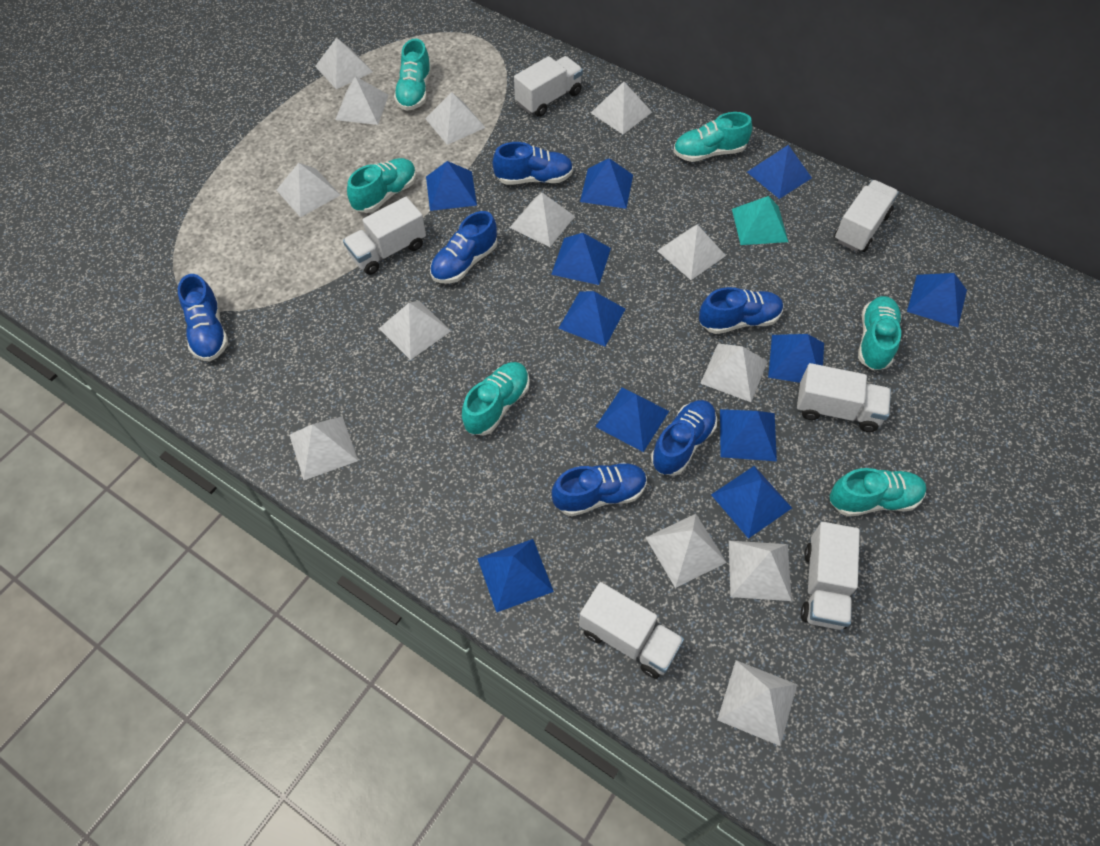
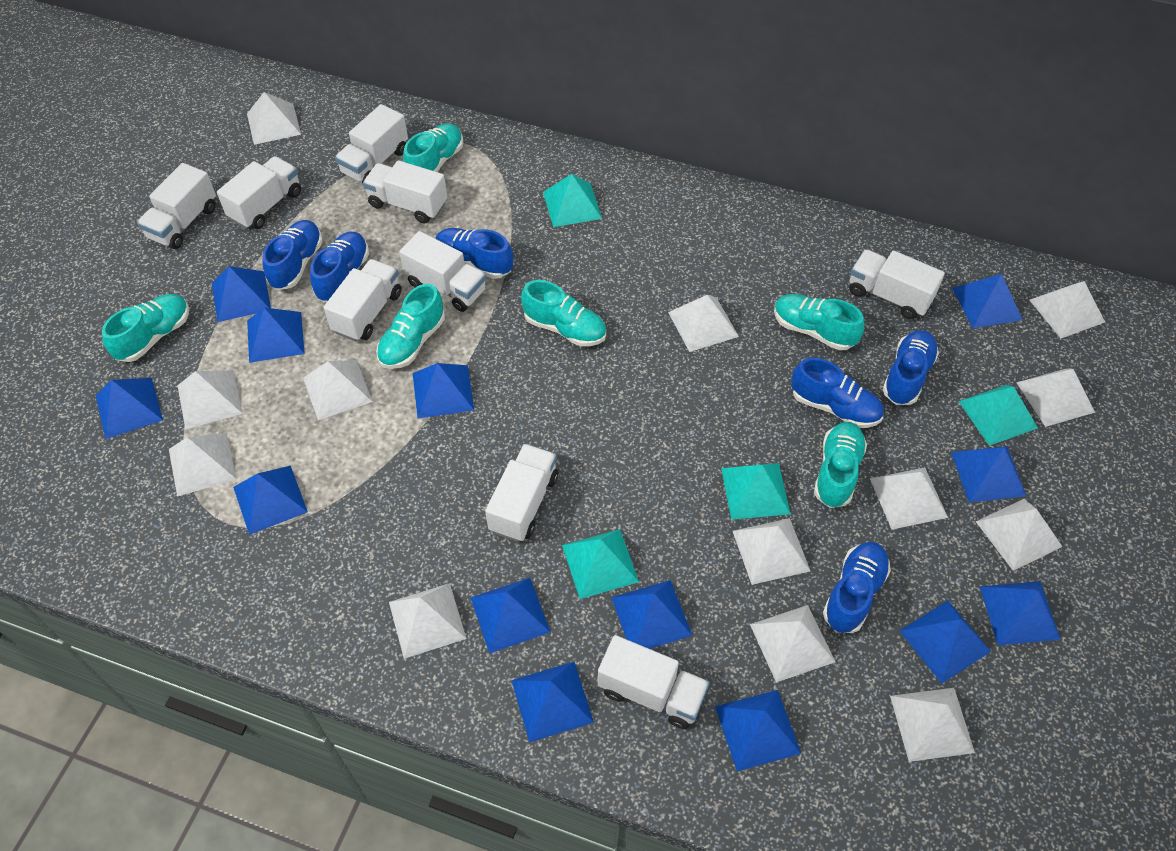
blue pyramid: 11 -> 13
turquoise pyramid: 1 -> 4
white truck: 6 -> 9

